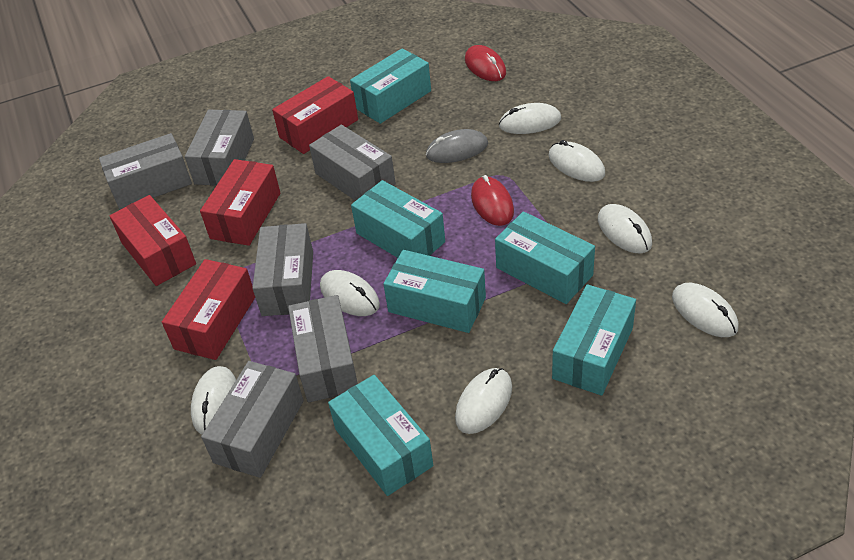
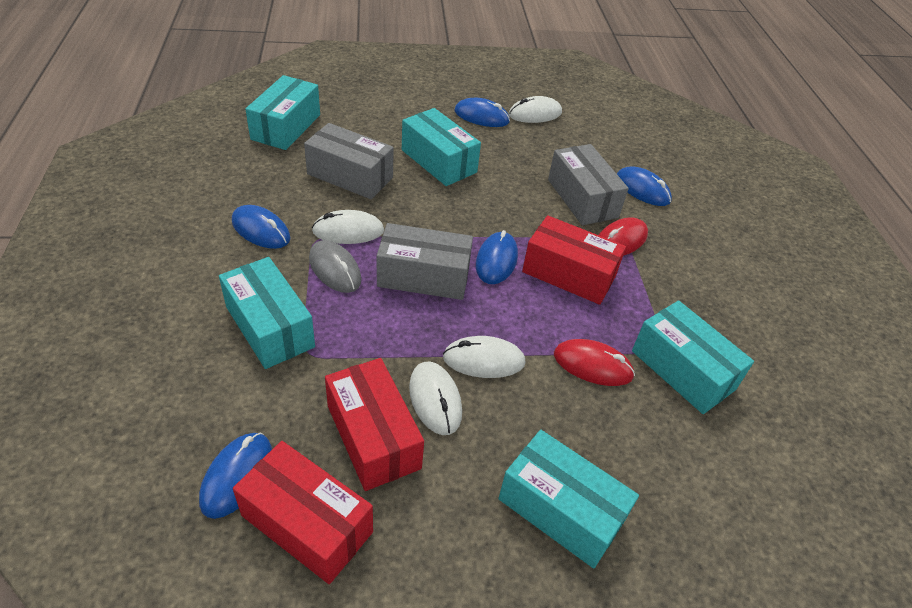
blue mouse: 0 -> 5
grey box: 6 -> 3
red box: 4 -> 3
turquoise box: 6 -> 5
white mouse: 7 -> 4

